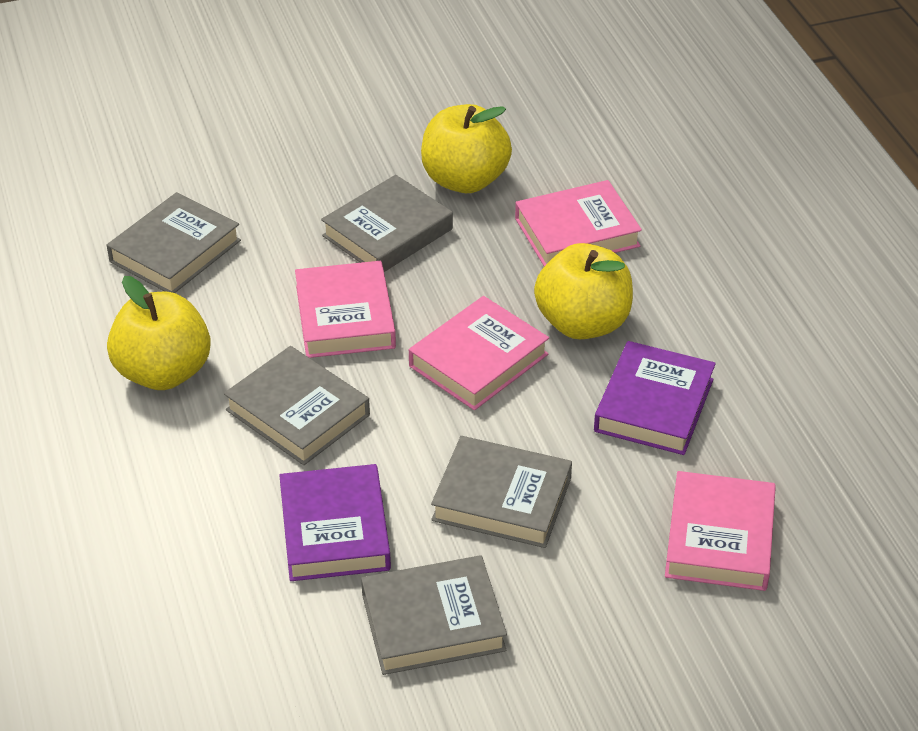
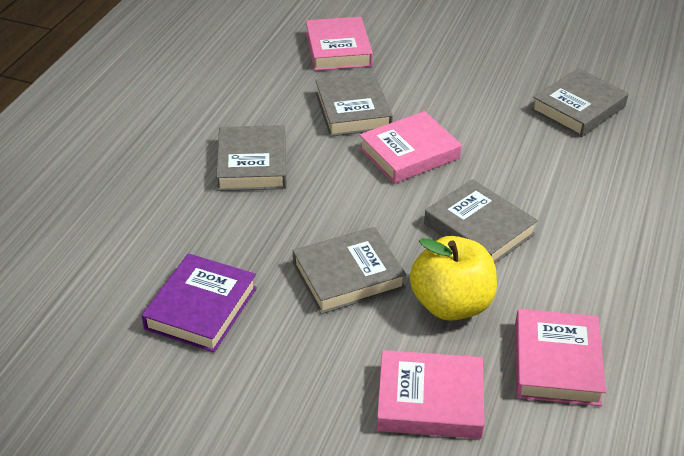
purple book: 2 -> 1
yellow apple: 3 -> 1

